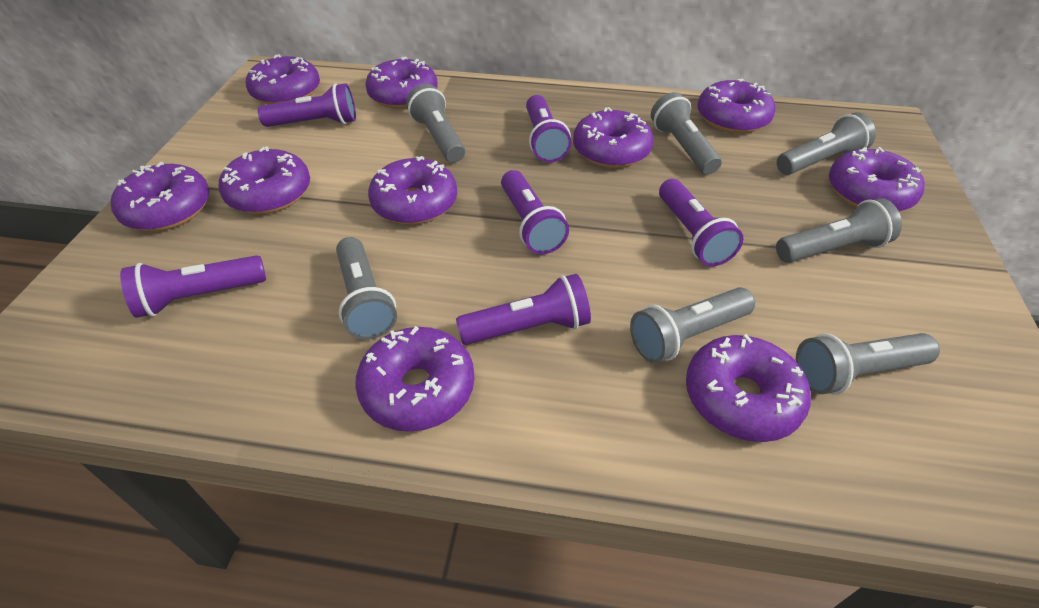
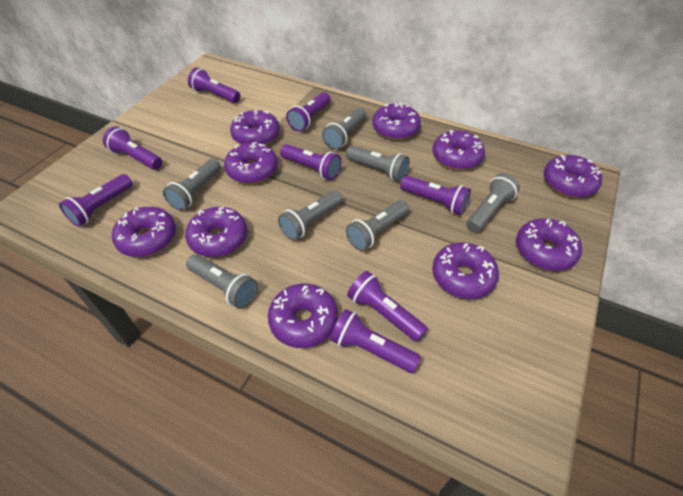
purple flashlight: 6 -> 8

